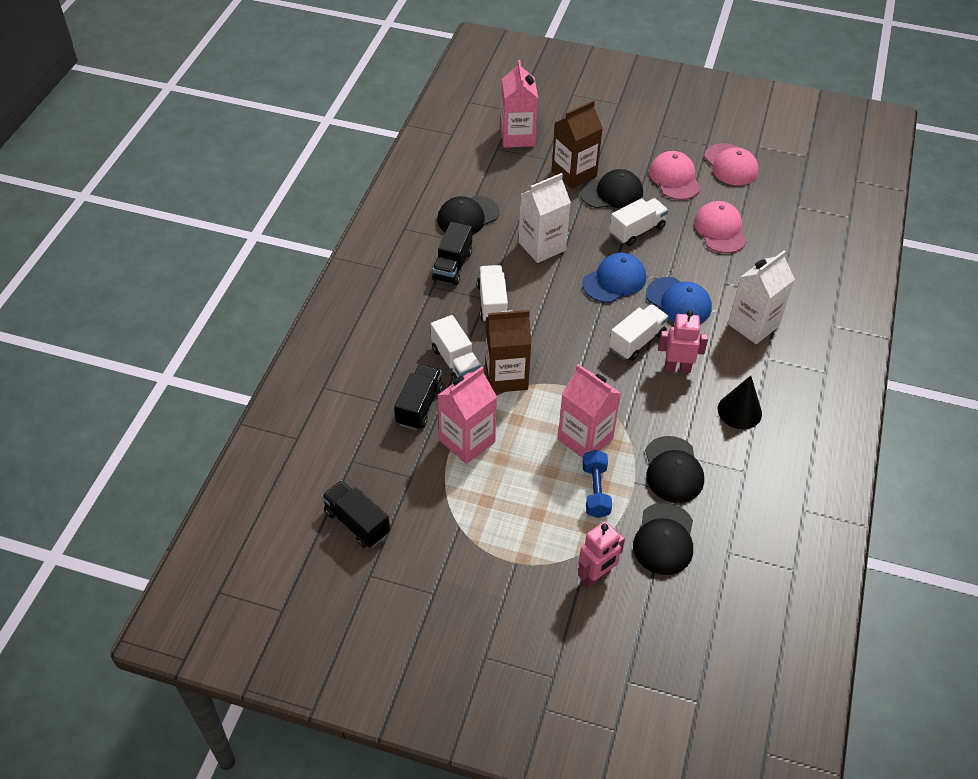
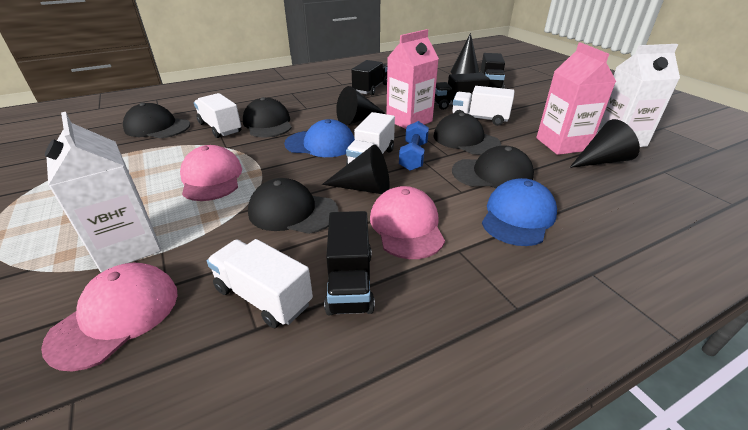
black cap: 4 -> 5
black cone: 1 -> 4
black truck: 3 -> 4
brown carton: 2 -> 0
pink carton: 3 -> 2
pink robot: 2 -> 0

